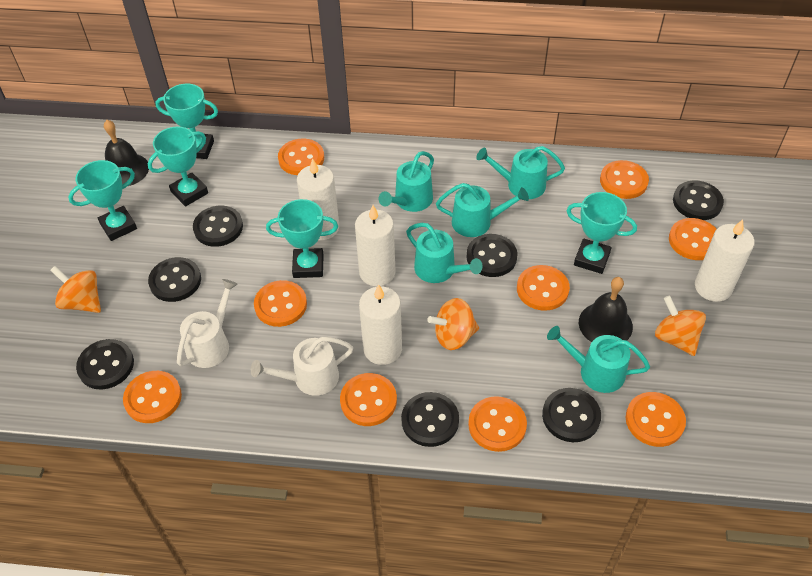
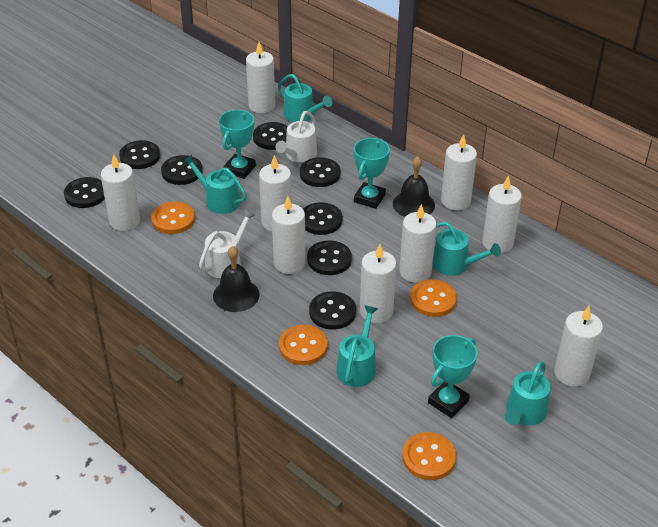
black button: 7 -> 8
orange button: 9 -> 4
orange spinning top: 3 -> 0
turquoise trophy: 5 -> 3
white candle: 4 -> 9

